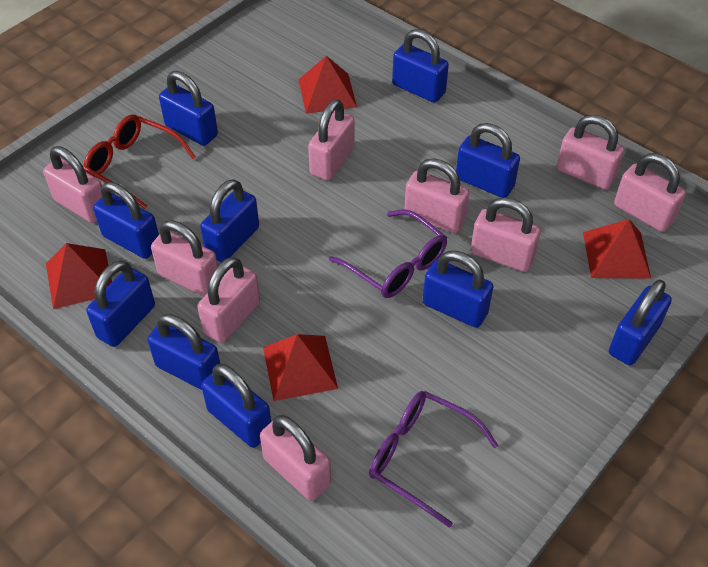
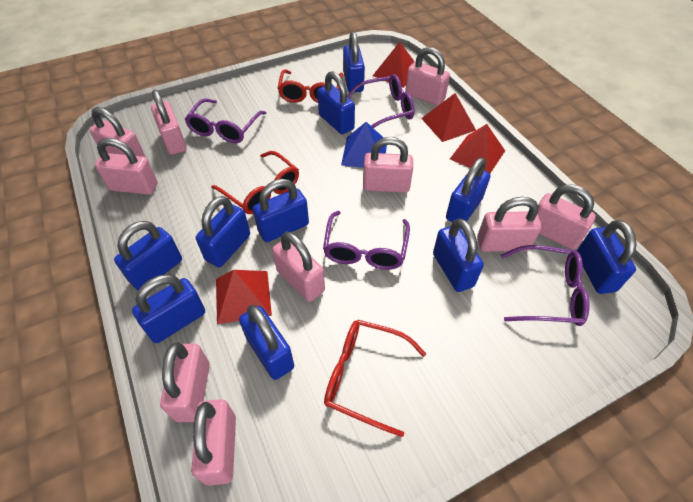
blue pyramid: 0 -> 1
pink padlock: 9 -> 10
purple glasses: 2 -> 4
red glasses: 1 -> 3

